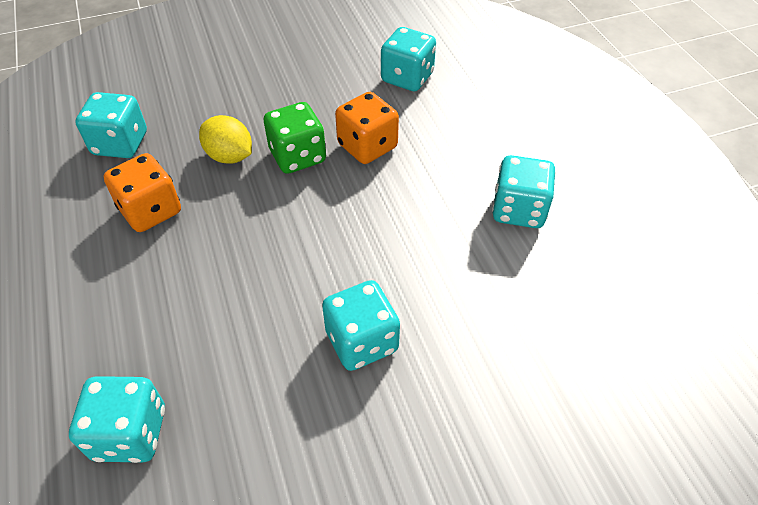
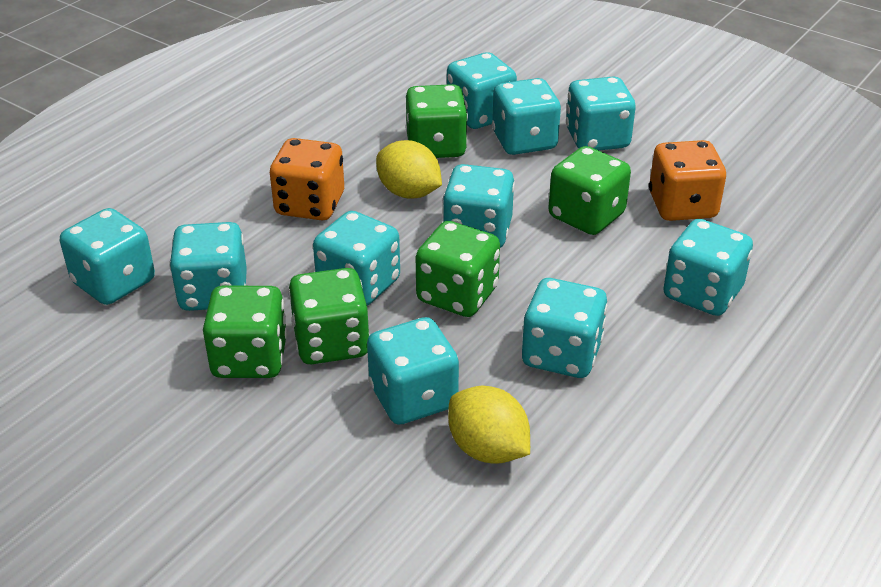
green dice: 1 -> 5
turquoise dice: 5 -> 10
yellow lemon: 1 -> 2

